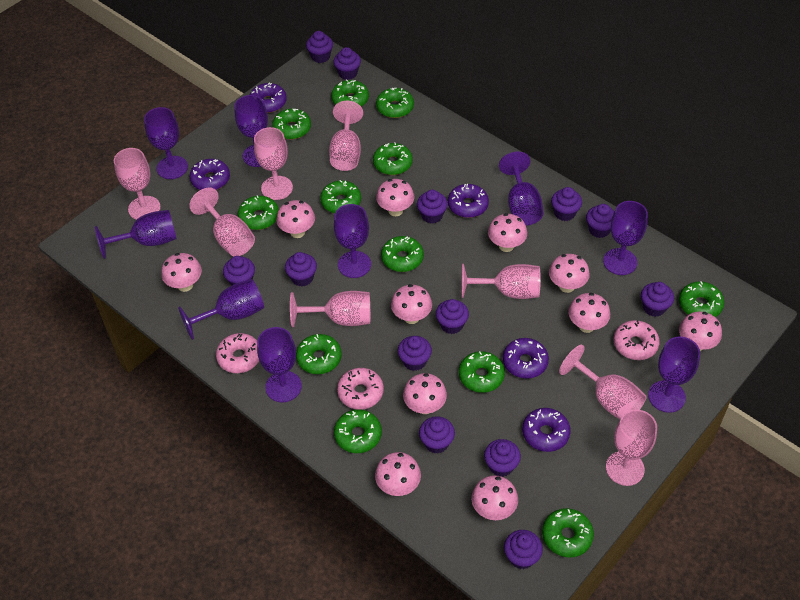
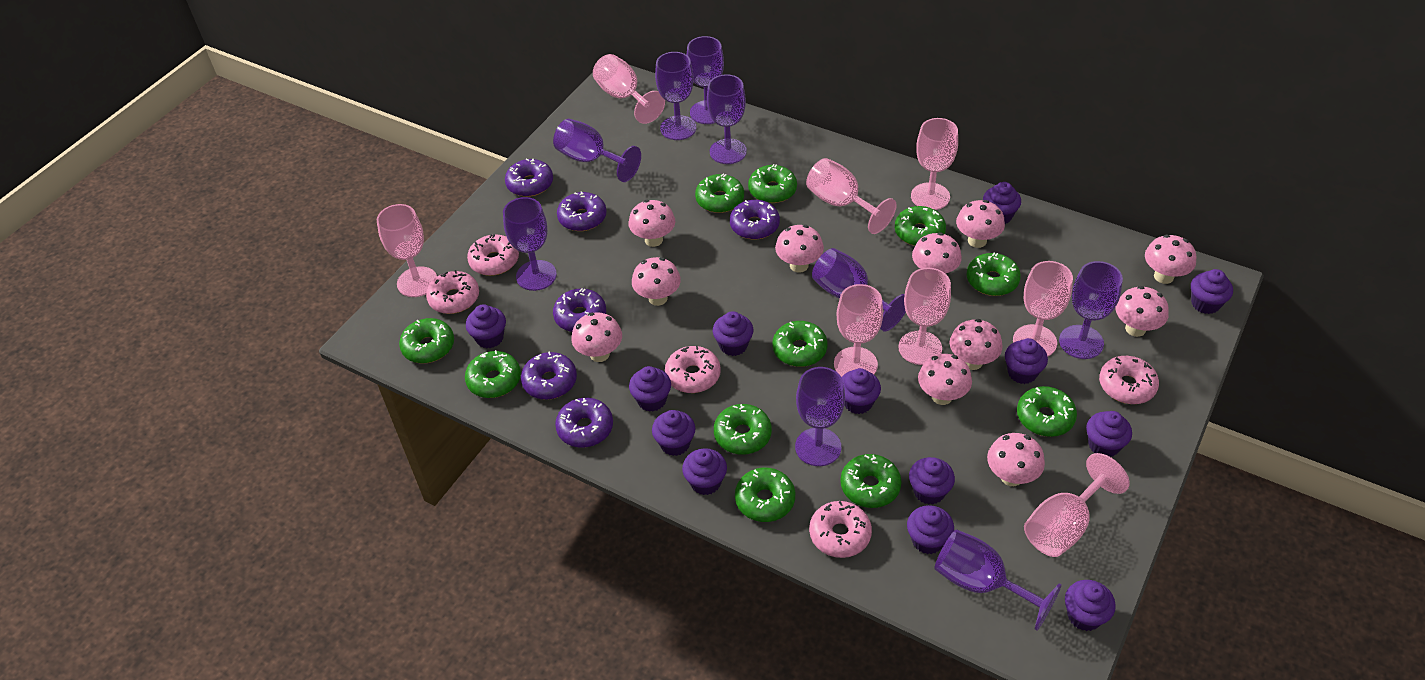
green donut: 12 -> 11
pink donut: 3 -> 5
purple donut: 5 -> 6

